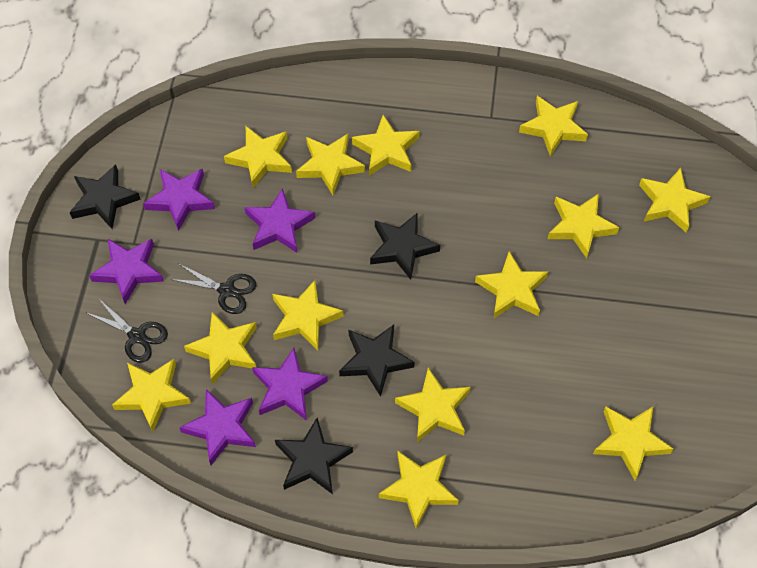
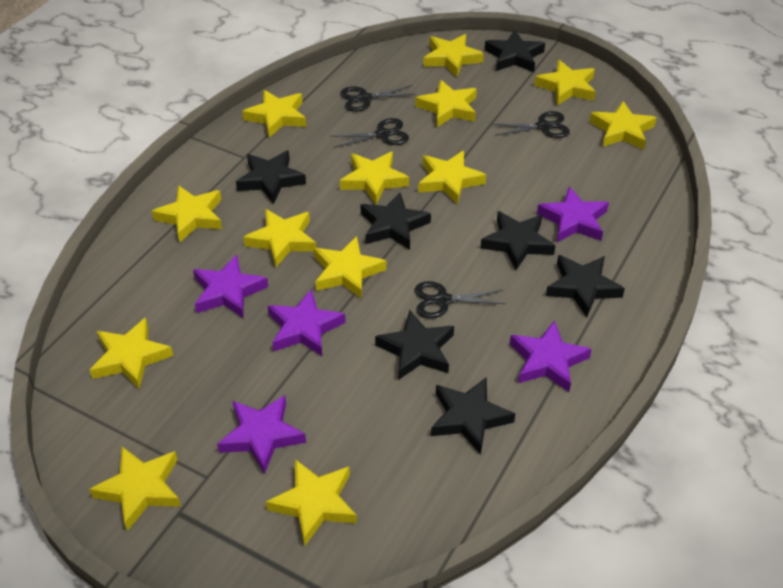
black scissors: 2 -> 4
black star: 4 -> 7

